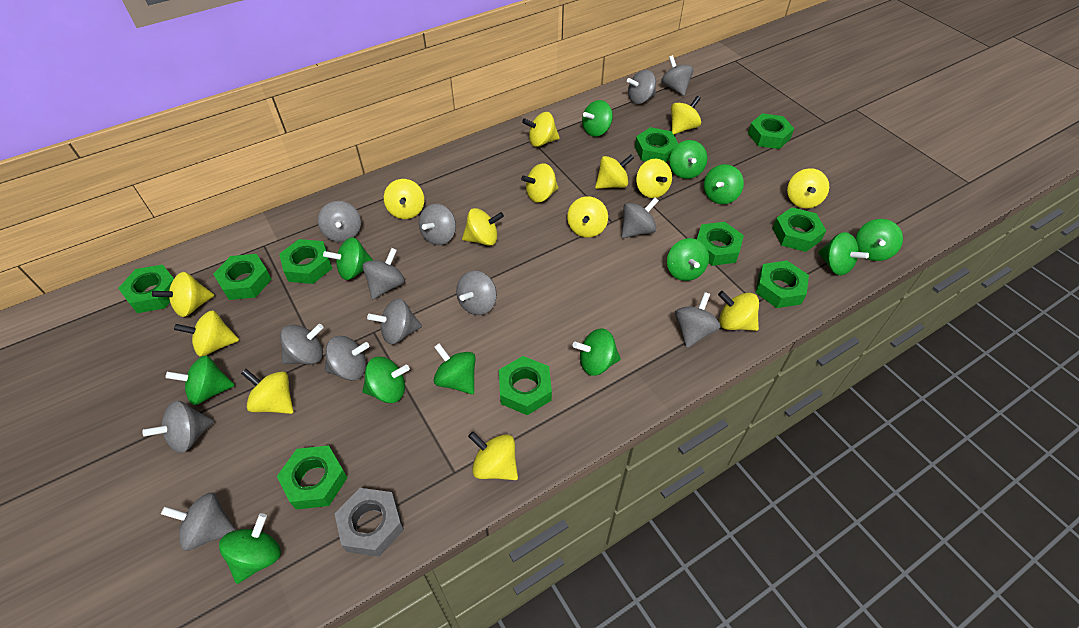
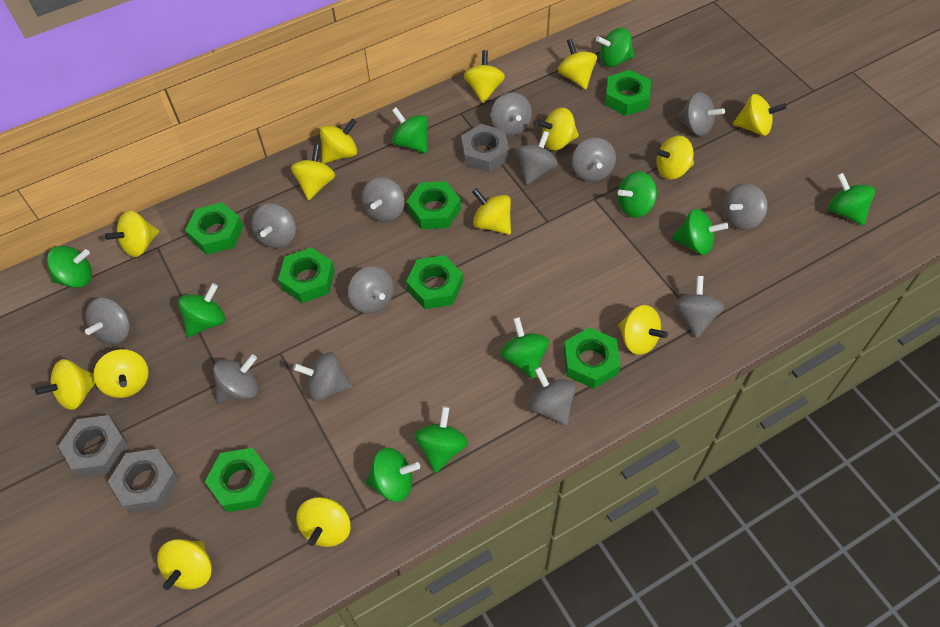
green nut: 10 -> 7
green spinning top: 12 -> 10
grey nut: 1 -> 3

